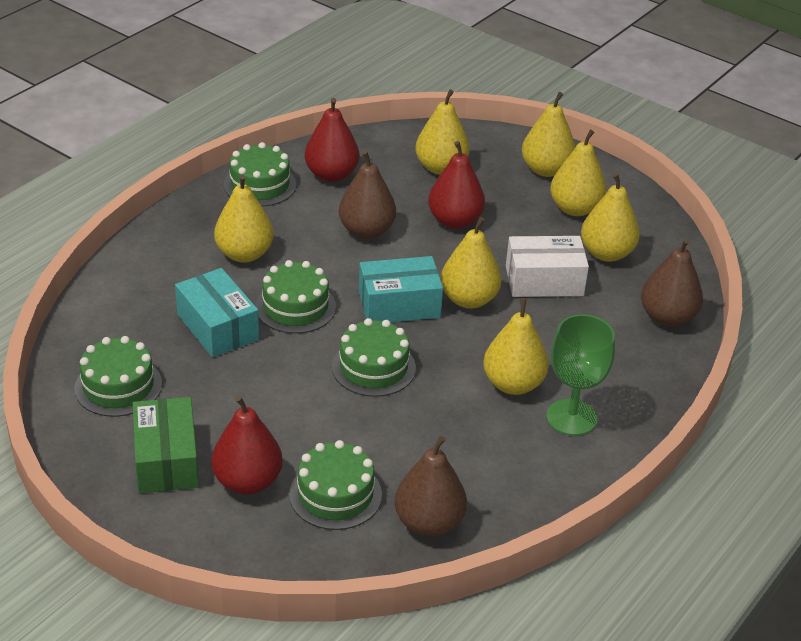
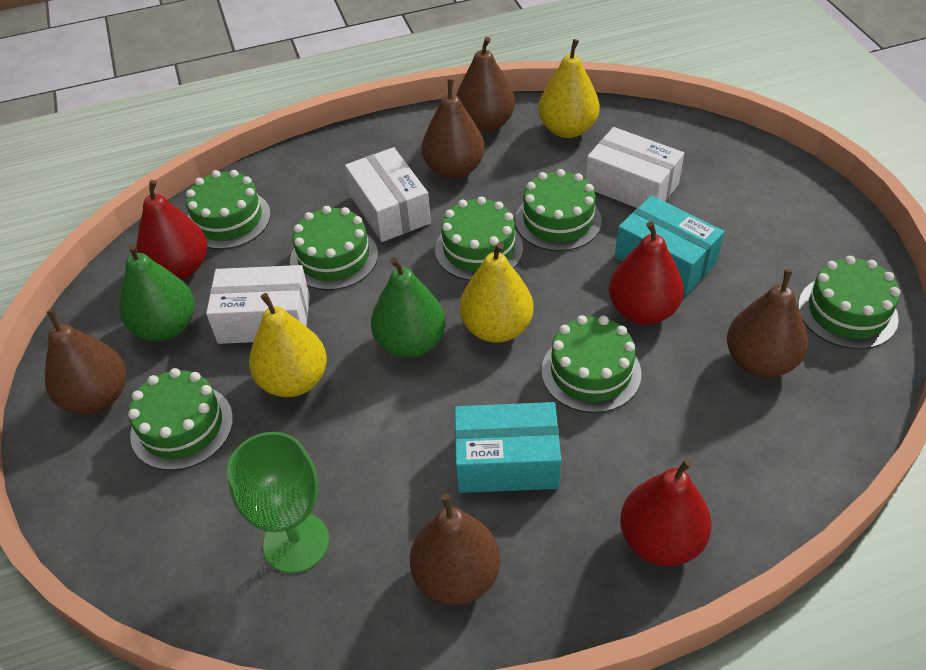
brown pear: 3 -> 5
green box: 1 -> 0
green cake: 5 -> 7
green pear: 0 -> 2
white box: 1 -> 3
yellow pear: 7 -> 3

